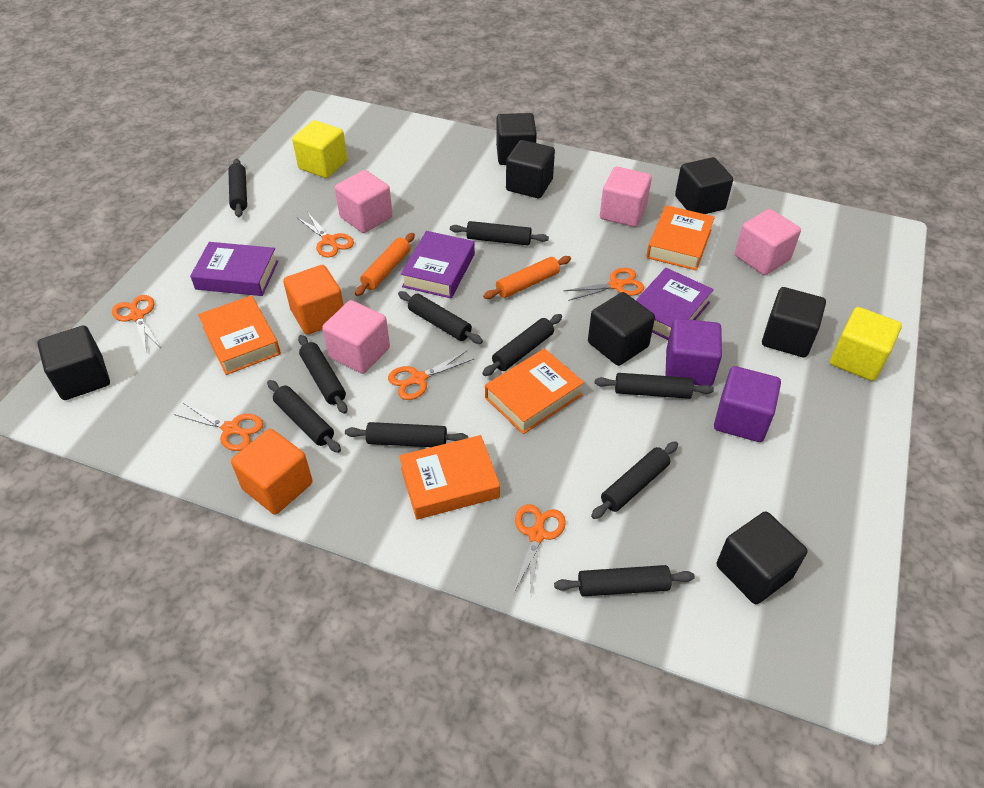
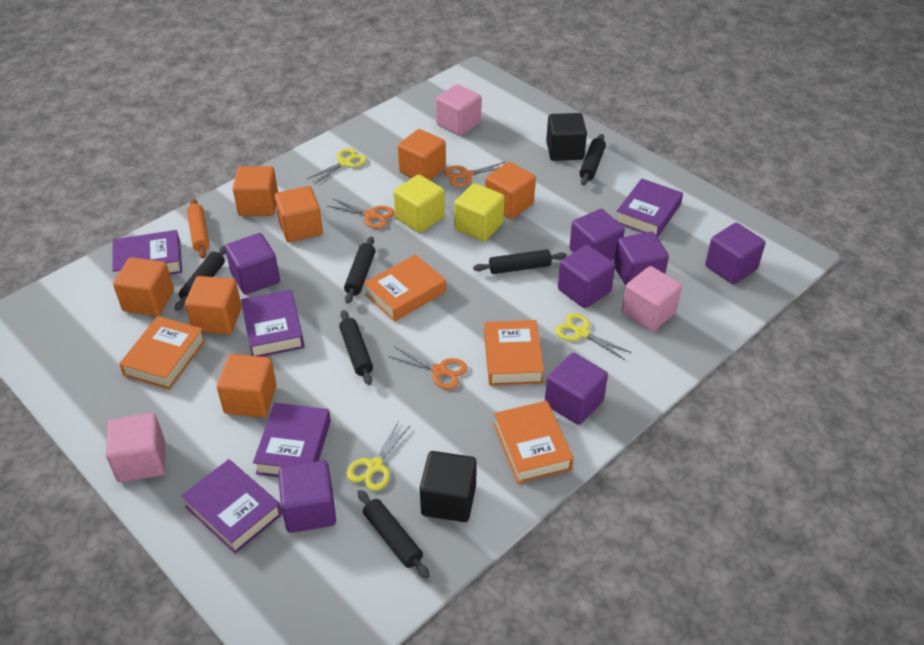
black cube: 7 -> 2
black rolling pin: 10 -> 6
orange cube: 2 -> 7
orange rolling pin: 2 -> 1
orange scissors: 6 -> 3
pink cube: 4 -> 3
purple book: 3 -> 5
purple cube: 2 -> 7
yellow scissors: 0 -> 3

